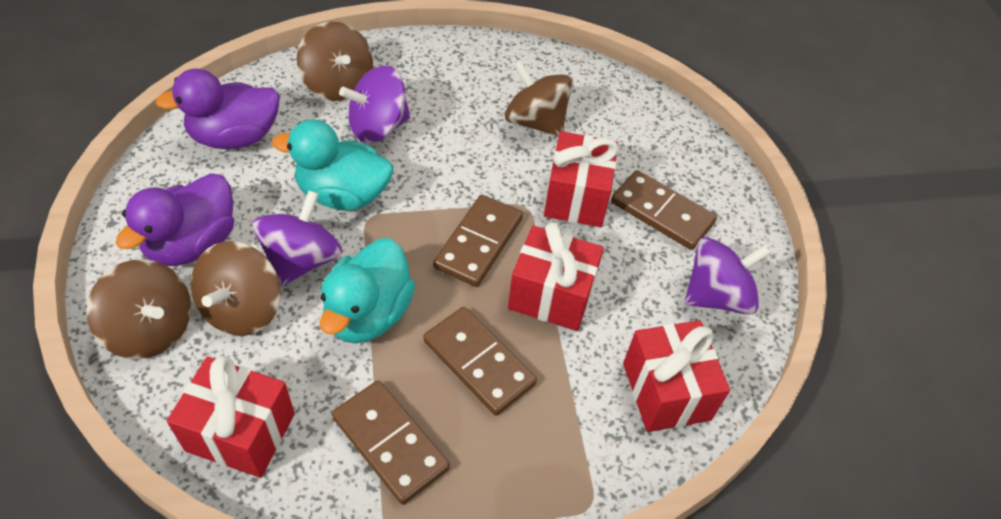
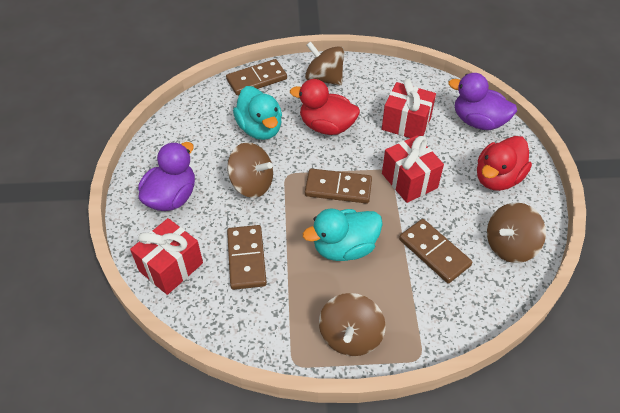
purple spinning top: 3 -> 0
red duck: 0 -> 2
red gift: 4 -> 3

